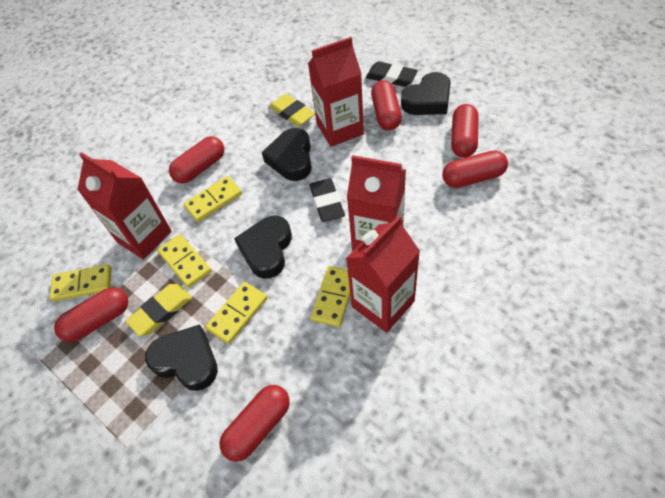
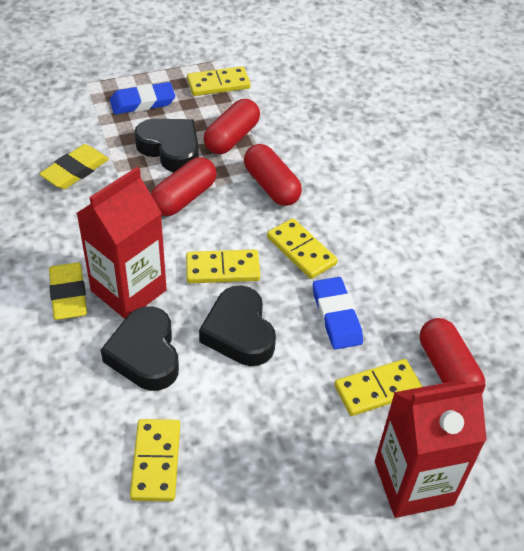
black eraser: 2 -> 0
black heart: 4 -> 3
blue eraser: 0 -> 2
red capsule: 6 -> 4
red carton: 4 -> 2

